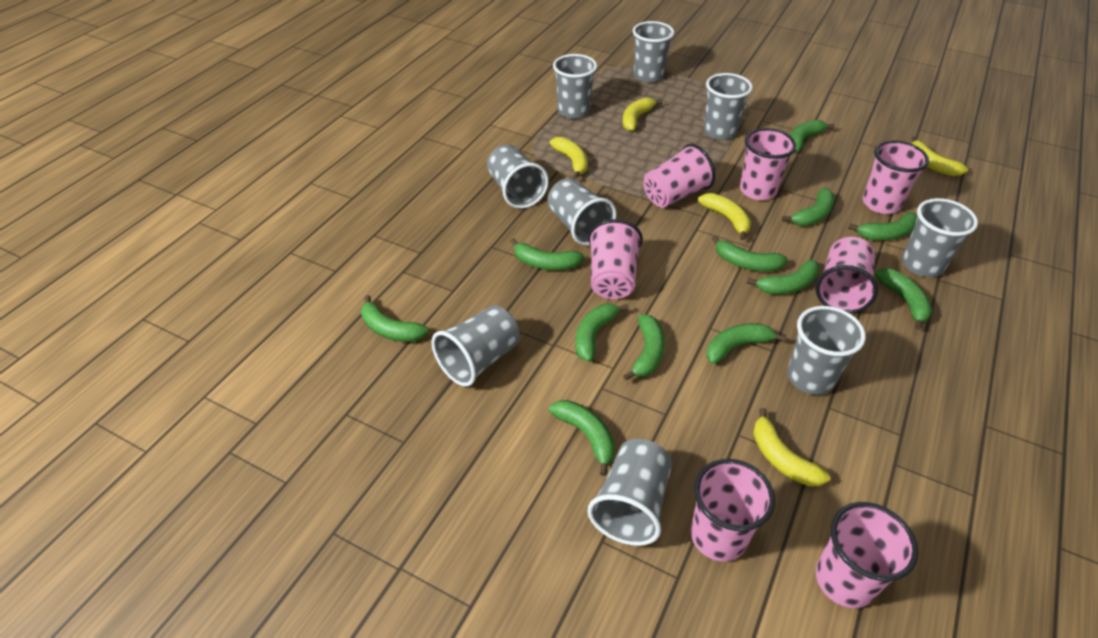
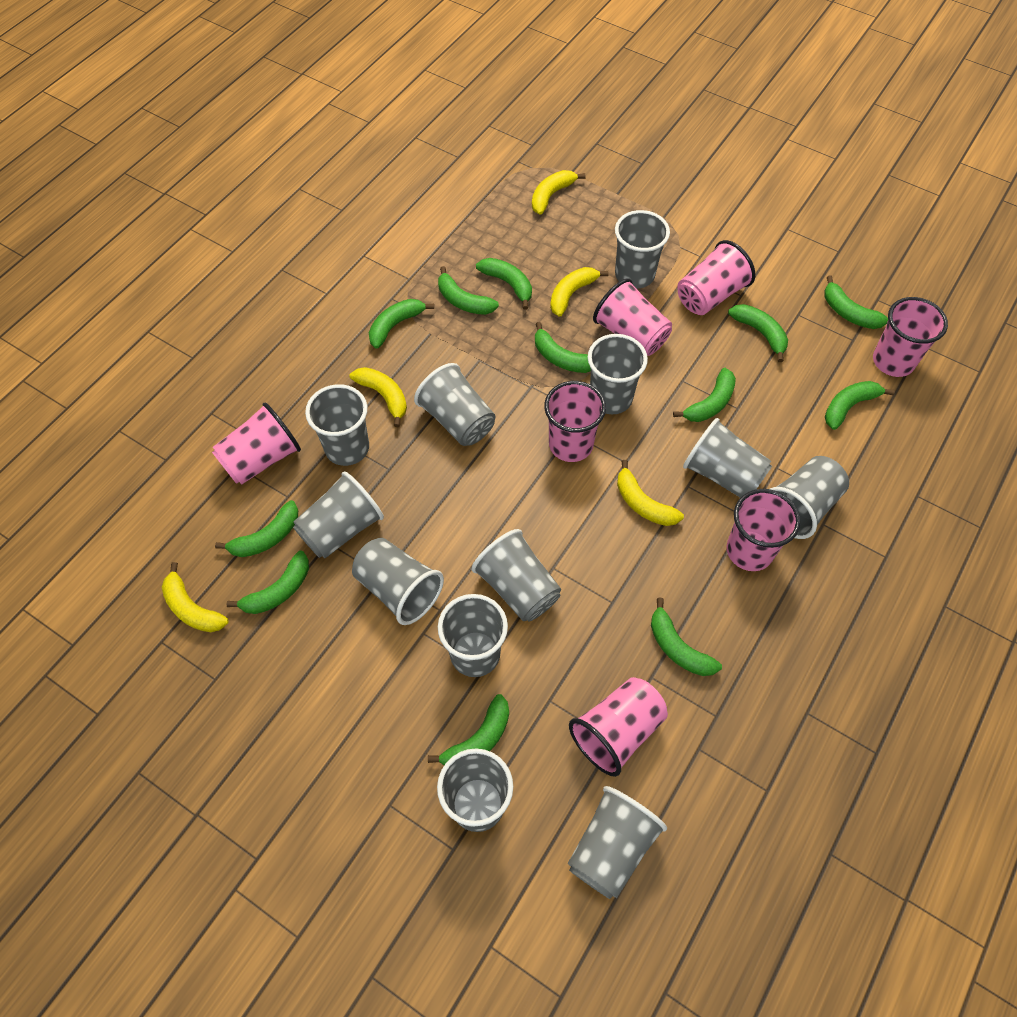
grey cup: 9 -> 12

